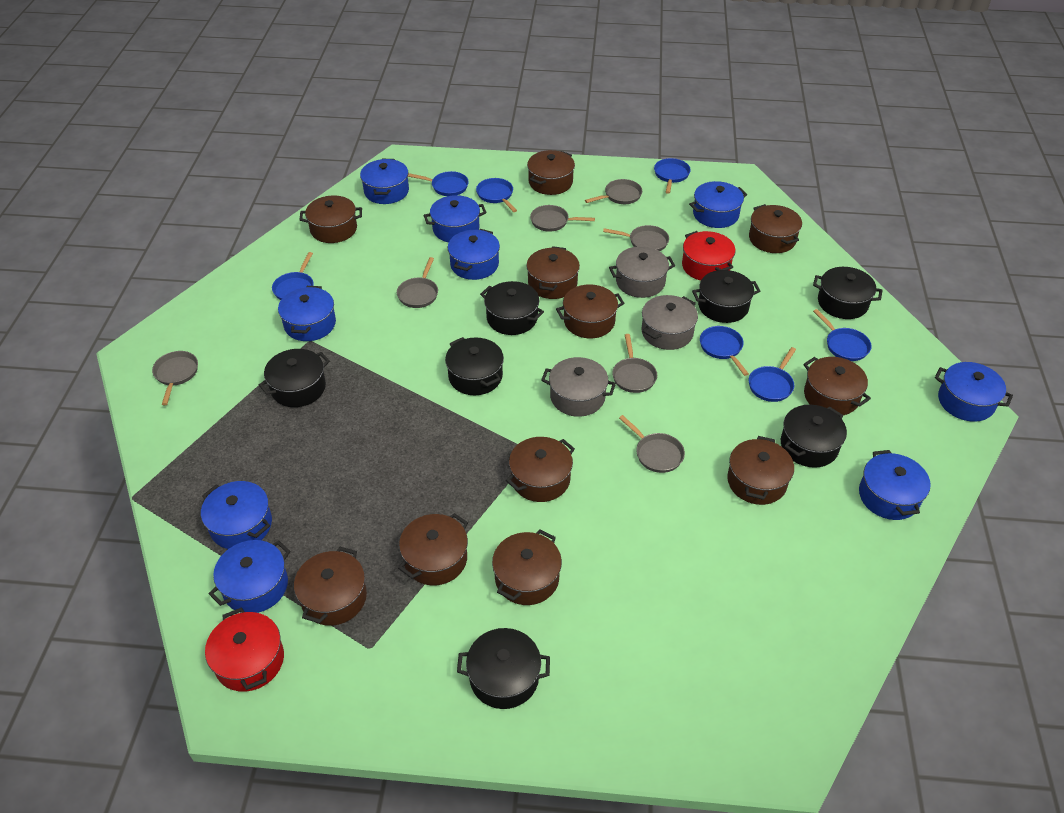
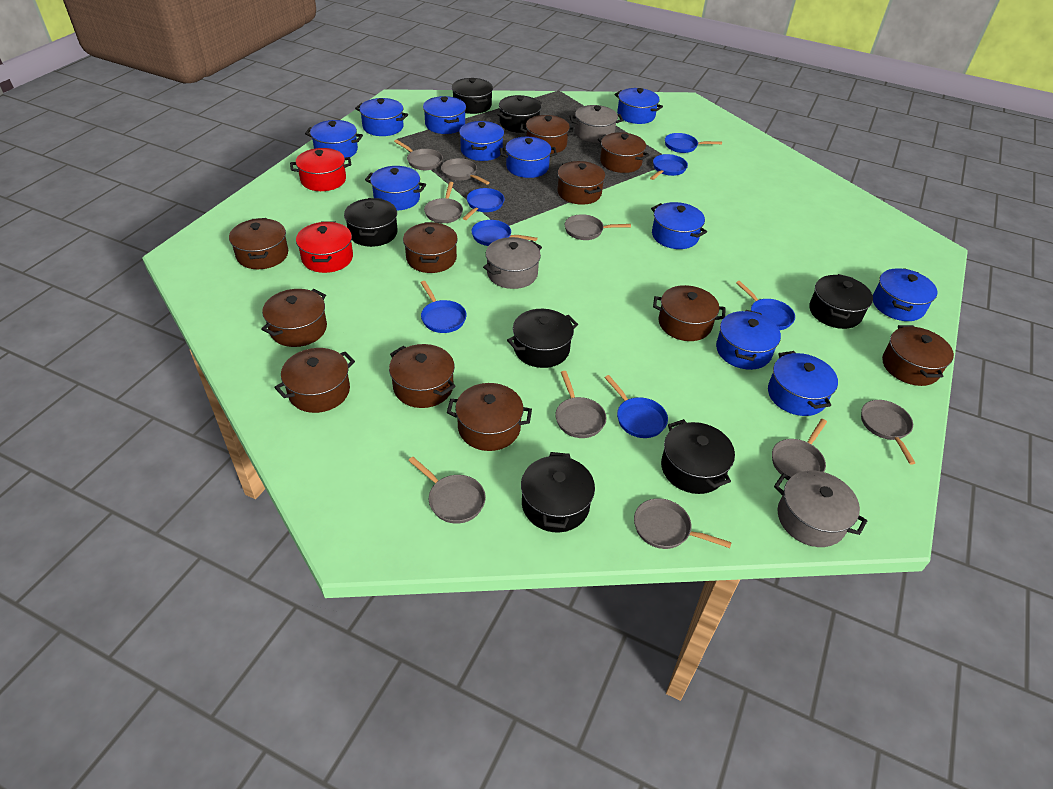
blue pot: 9 -> 11
grey pan: 7 -> 9

